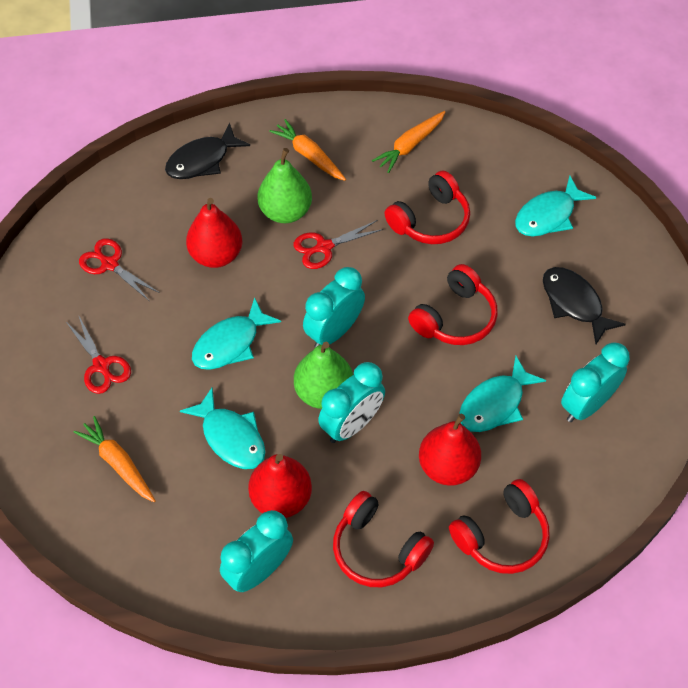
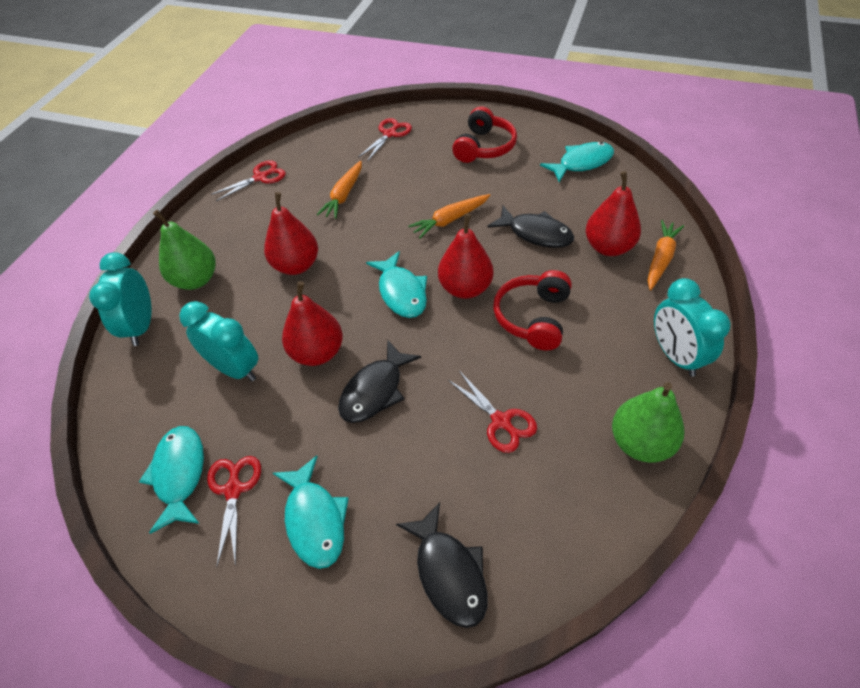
black fish: 2 -> 3
red headphones: 4 -> 2
red pear: 3 -> 4
red scissors: 3 -> 4
turquoise clock: 4 -> 3

